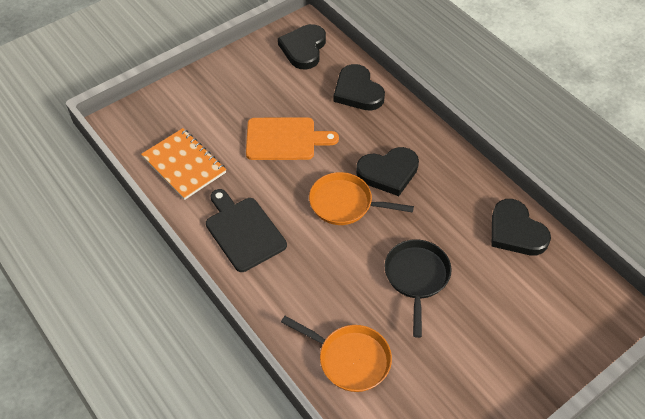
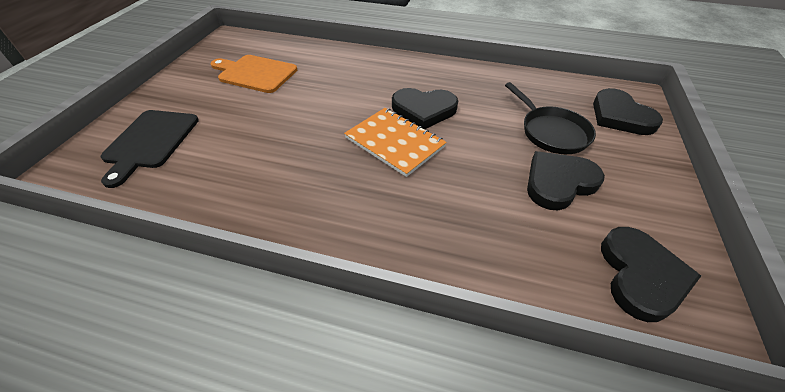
orange pan: 2 -> 0

